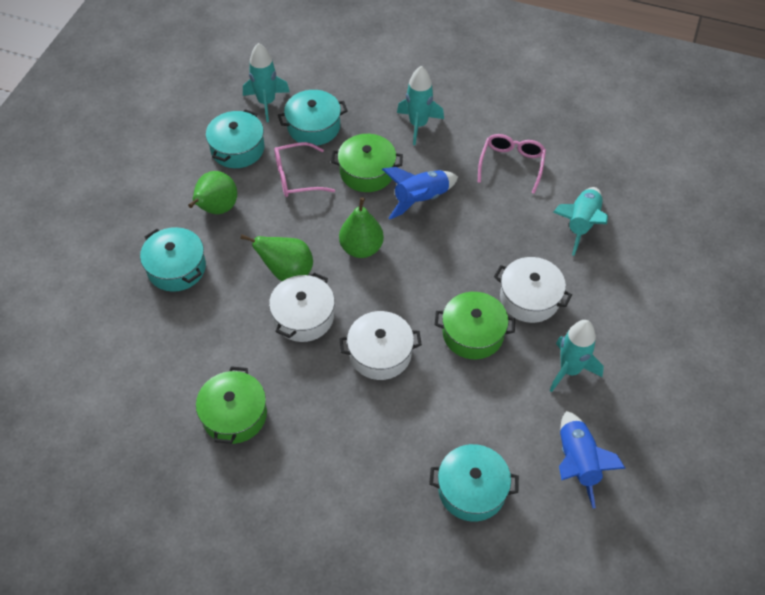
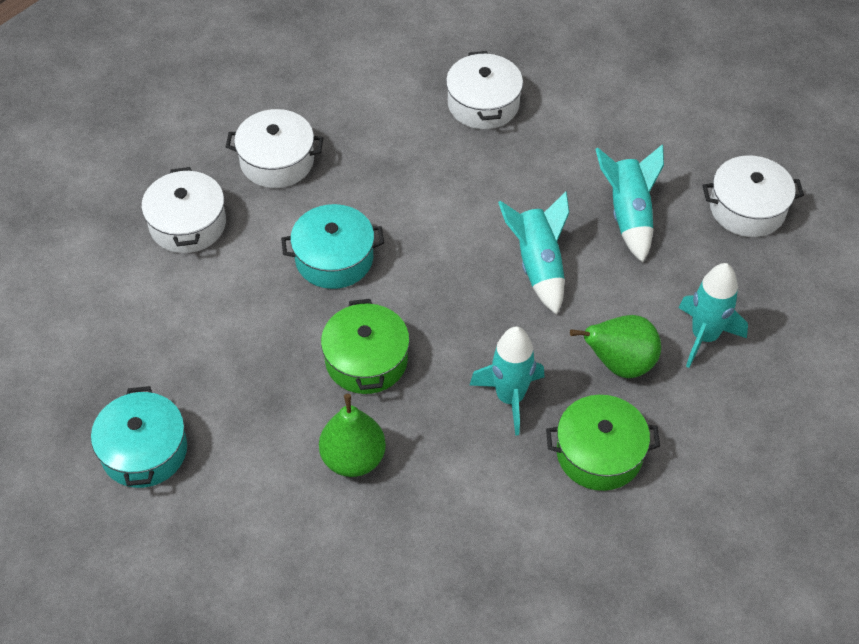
blue rocket: 2 -> 0
green pear: 3 -> 2
green pot: 3 -> 2
pink glasses: 2 -> 0
turquoise pot: 4 -> 2
white pot: 3 -> 4

